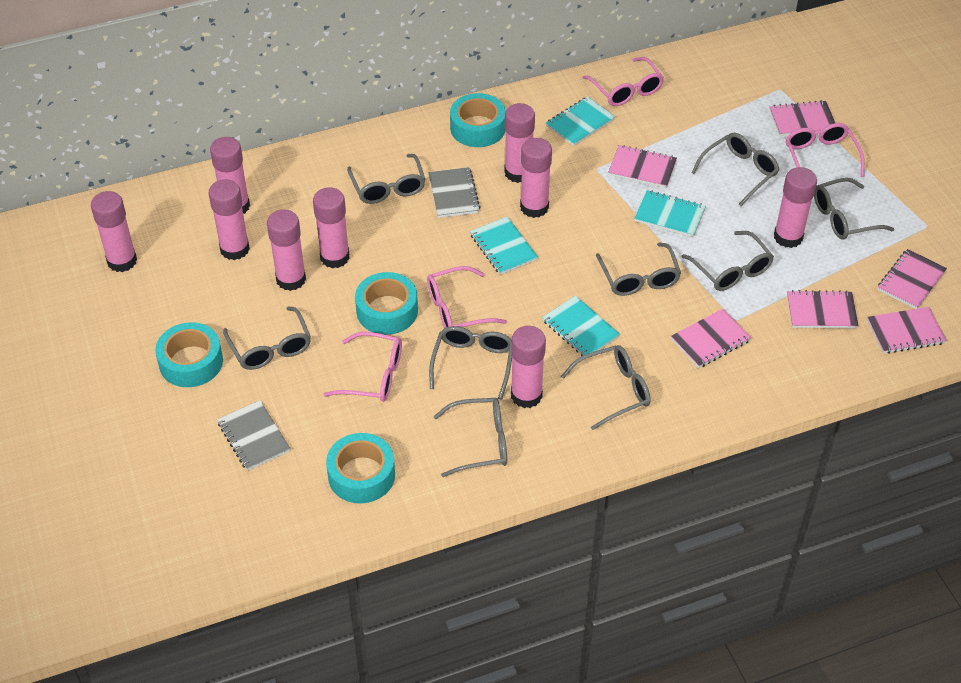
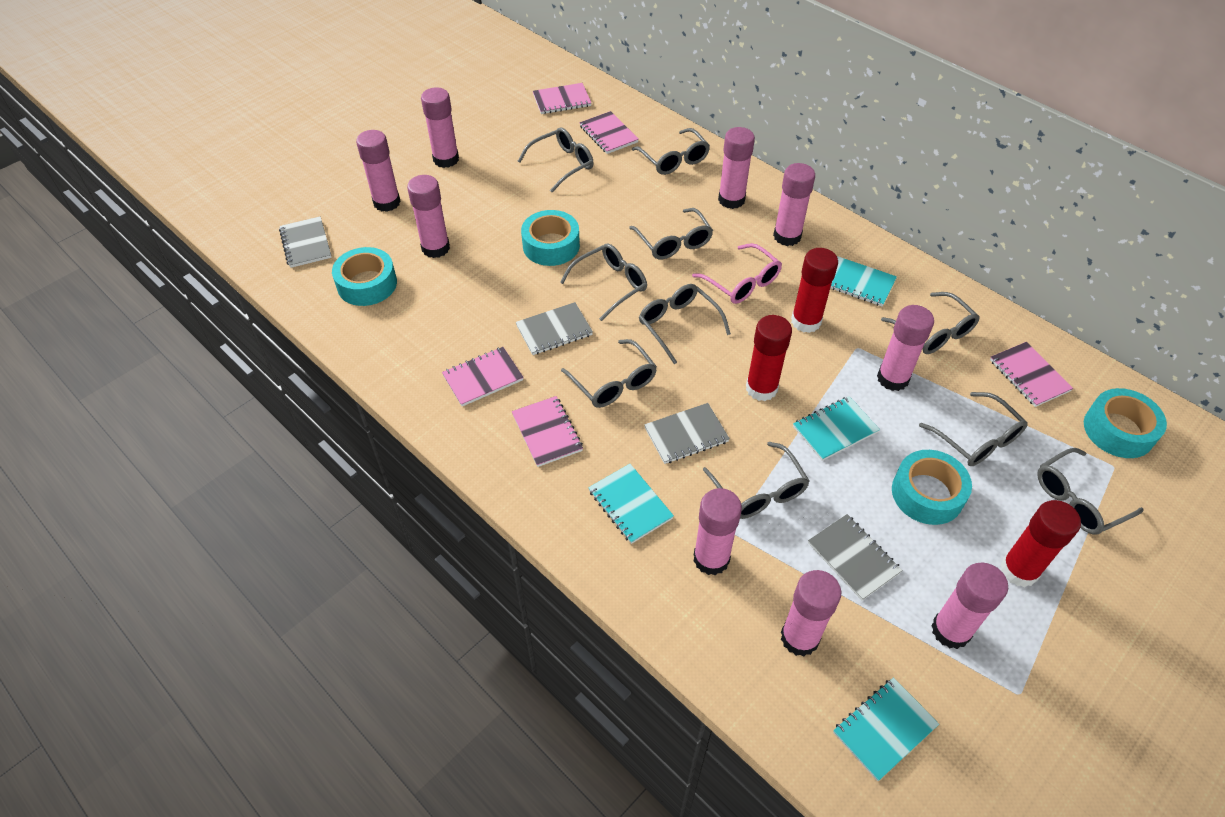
grey glasses: 9 -> 10
grey notebook: 2 -> 4
pink glasses: 4 -> 1
pink notebook: 6 -> 5
red glue stick: 0 -> 3

